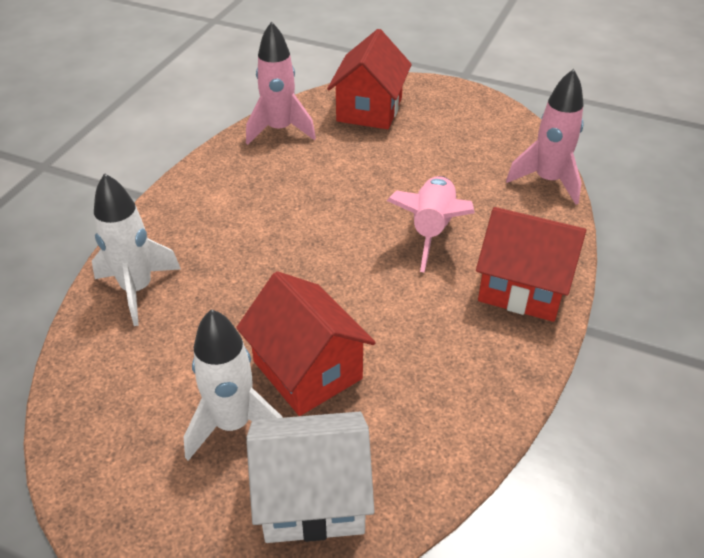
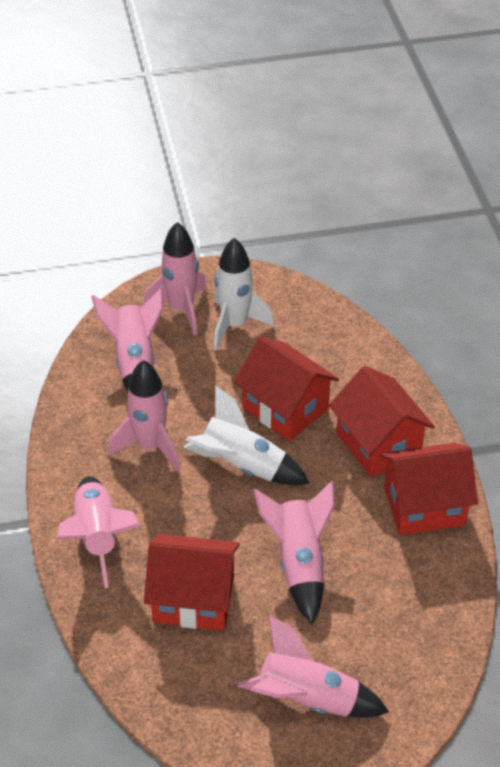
pink rocket: 3 -> 6
red house: 3 -> 4
white house: 1 -> 0

